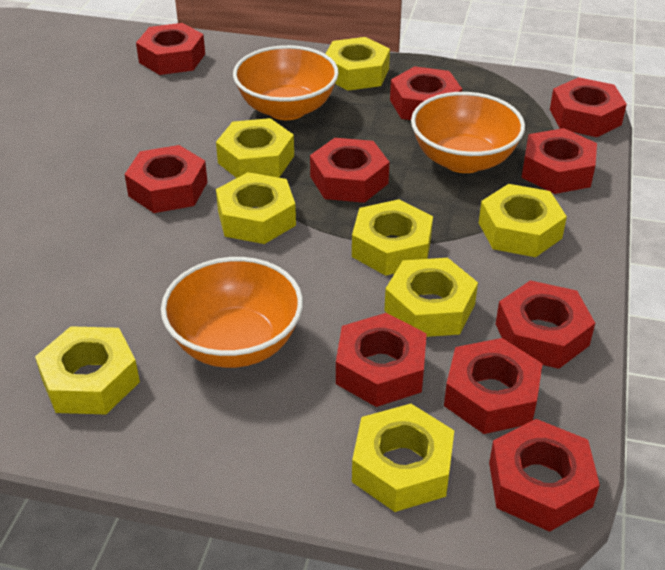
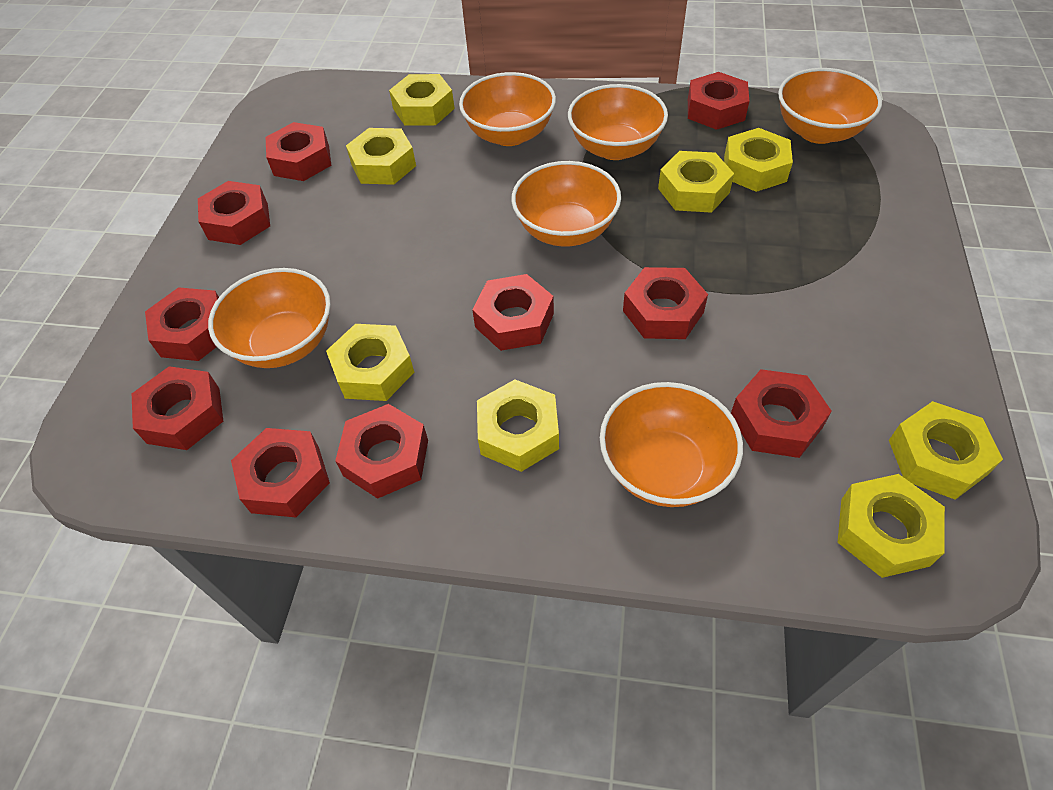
orange bowl: 3 -> 6

